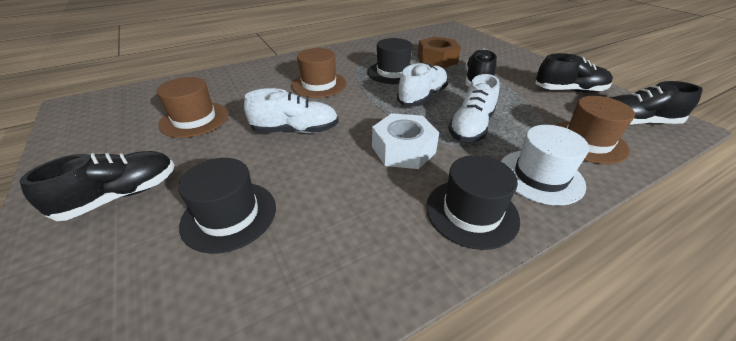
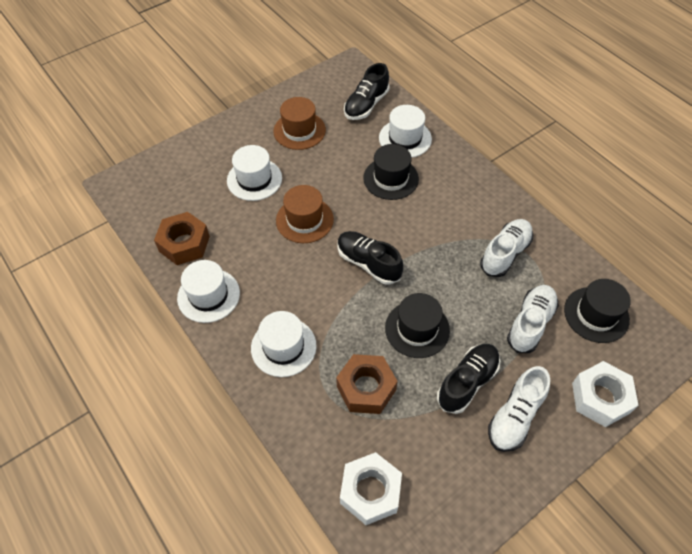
black shoe: 4 -> 3
brown hat: 3 -> 2
brown nut: 1 -> 2
white hat: 1 -> 4
white nut: 1 -> 2

